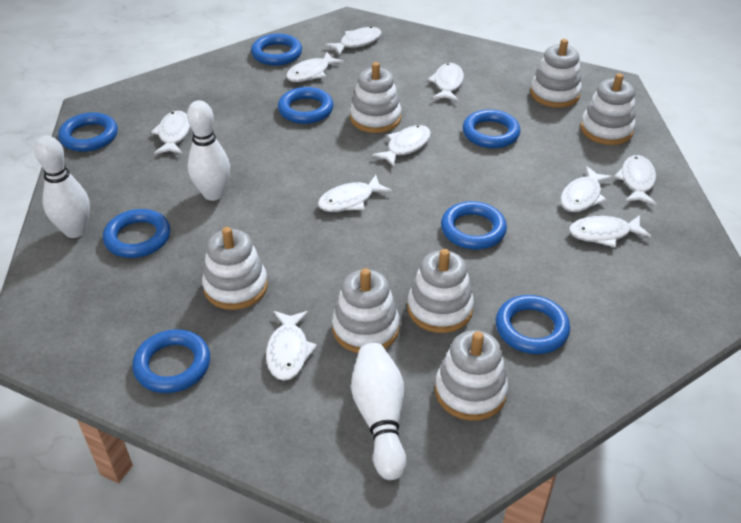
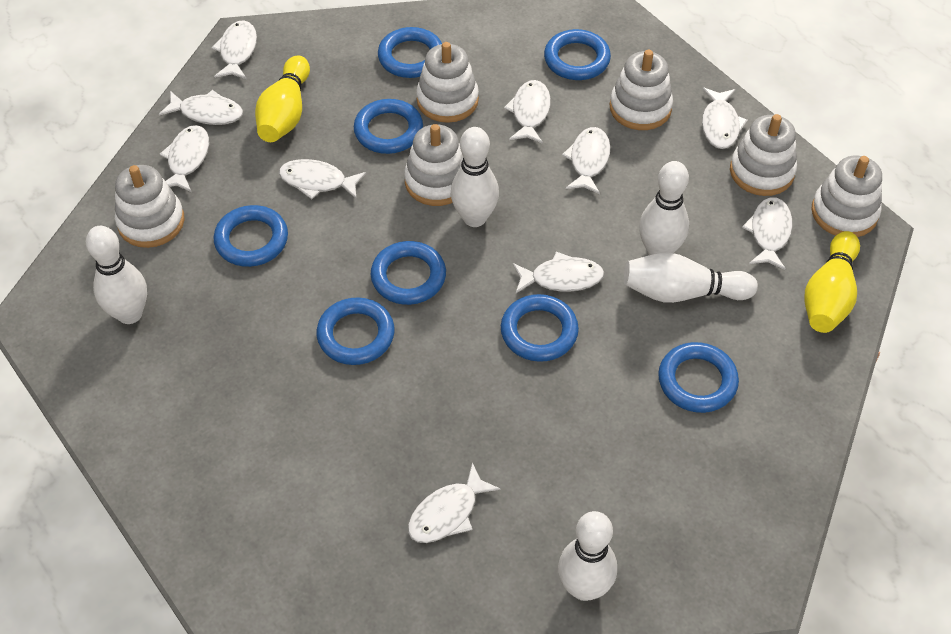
white bowling pin: 3 -> 5
white stacking toy: 7 -> 6
yellow bowling pin: 0 -> 2

